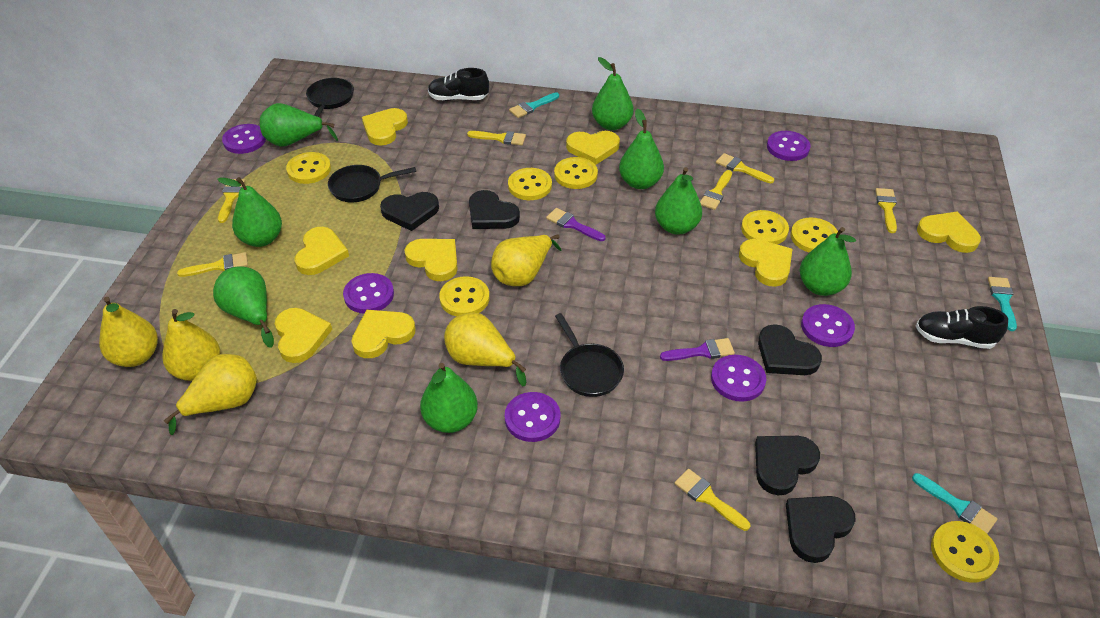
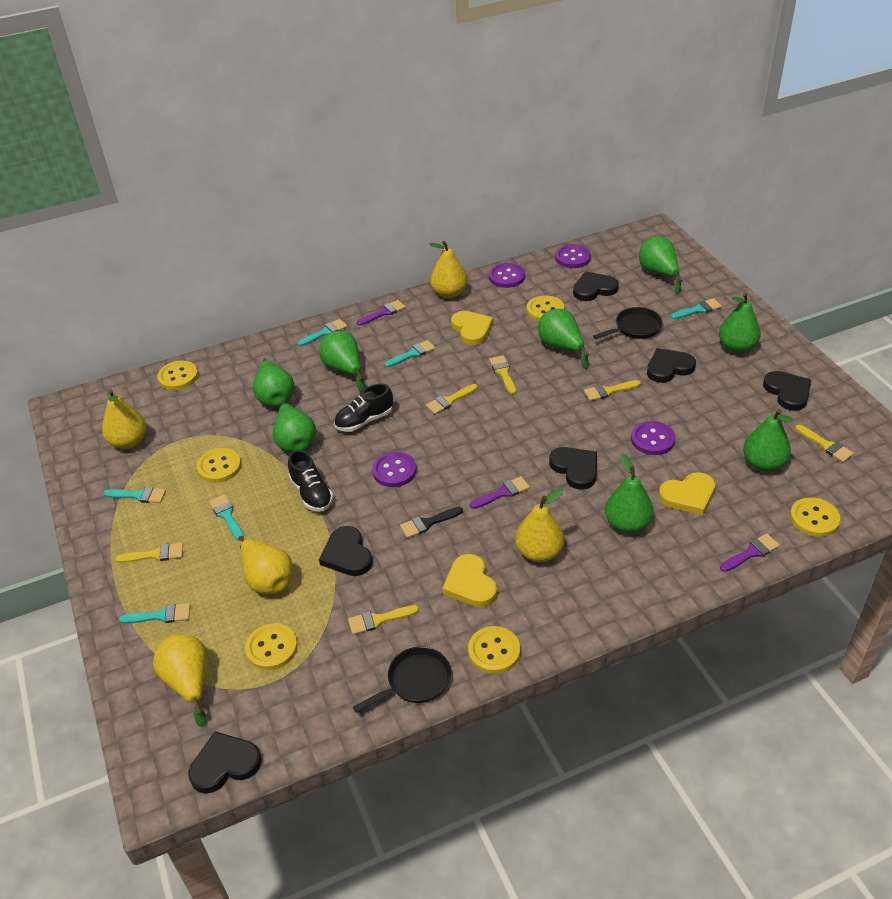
black brush: 0 -> 1
black heart: 5 -> 6
black pan: 3 -> 2
purple brush: 2 -> 3
purple button: 6 -> 4
turquoise brush: 3 -> 6
yellow brush: 7 -> 6
yellow button: 7 -> 6
yellow heart: 8 -> 3

